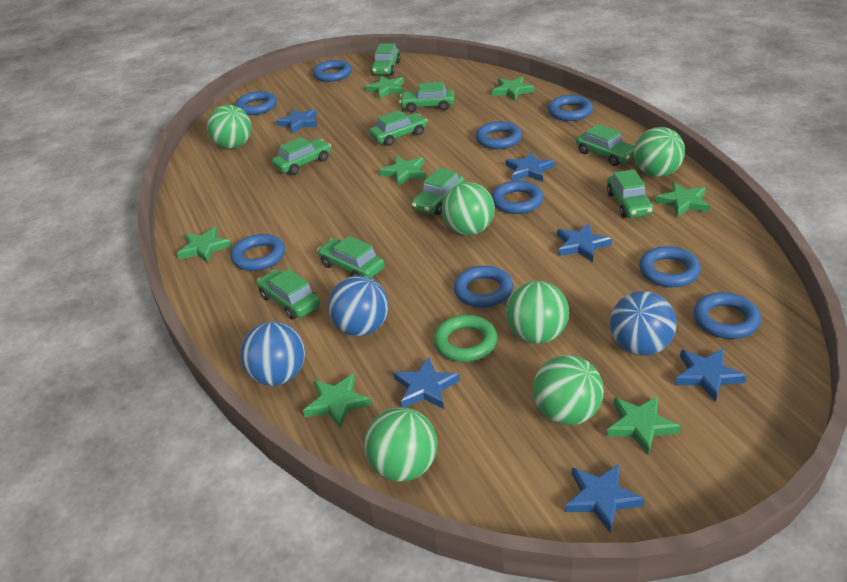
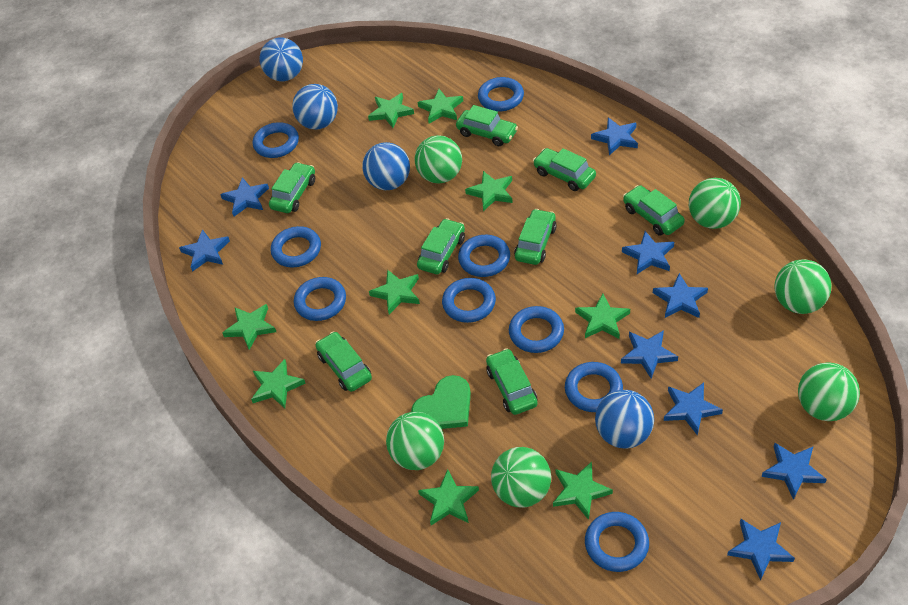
blue ball: 3 -> 4
blue star: 6 -> 9
green car: 9 -> 8
green heart: 0 -> 1
green ring: 1 -> 0
green star: 7 -> 9

